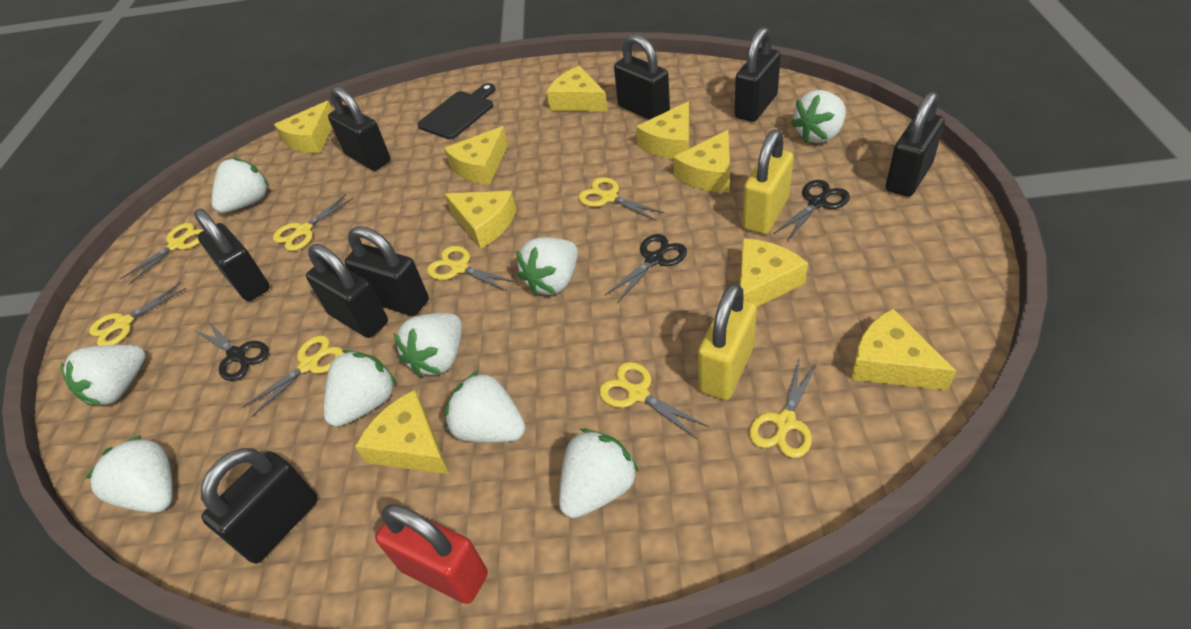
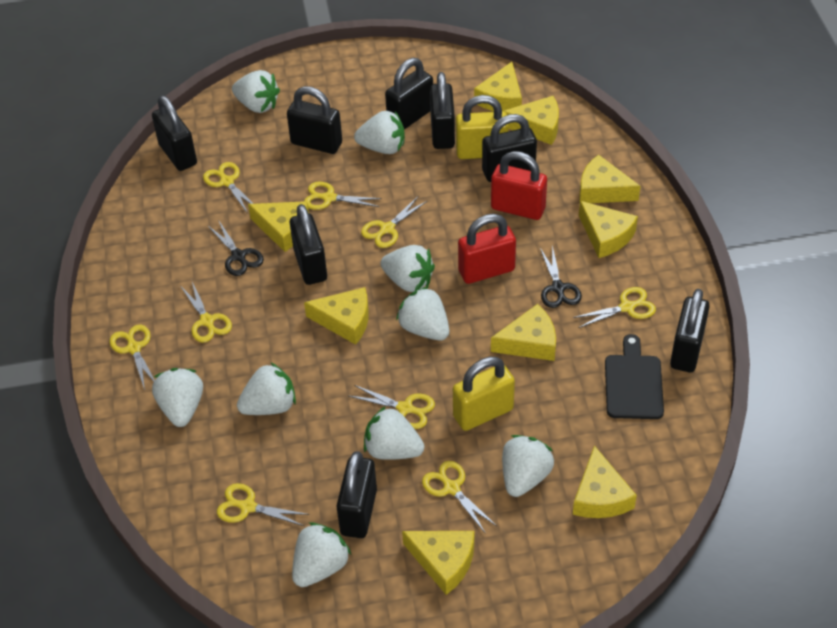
black scissors: 3 -> 2
red padlock: 1 -> 2
yellow scissors: 8 -> 9

